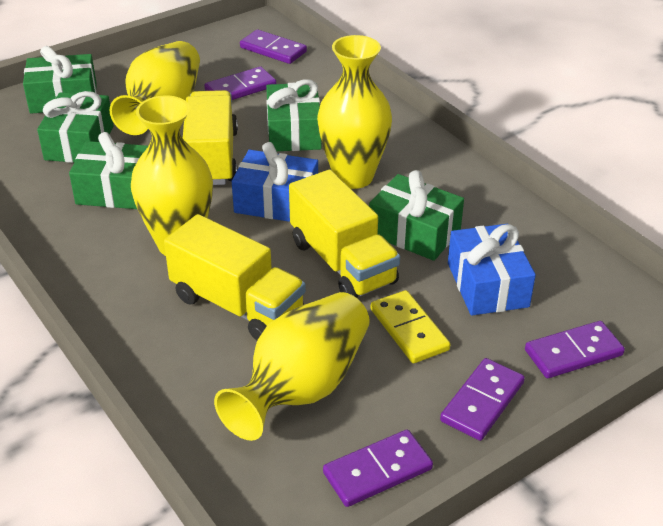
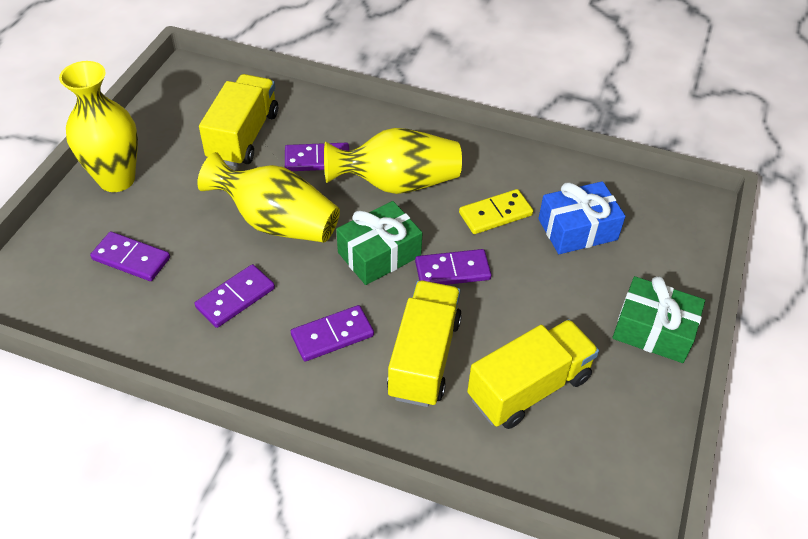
blue gift: 2 -> 1
green gift: 5 -> 2
yellow vase: 4 -> 3

